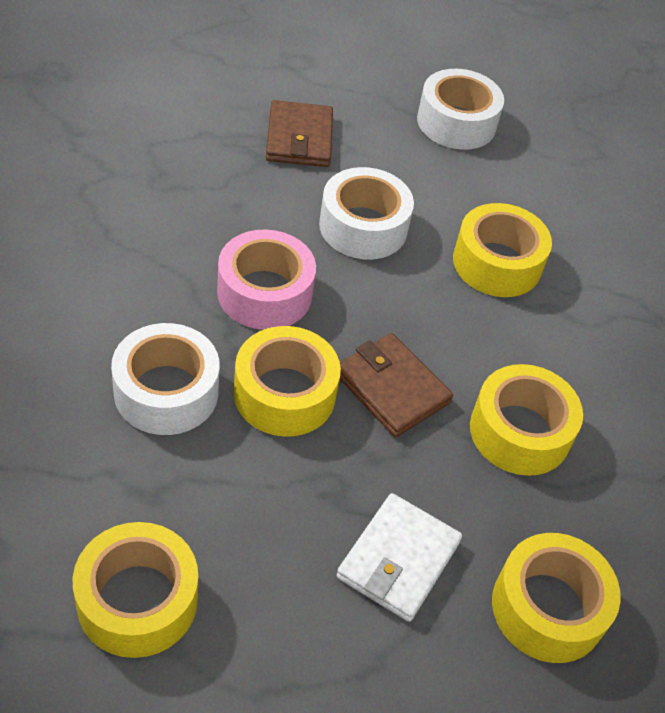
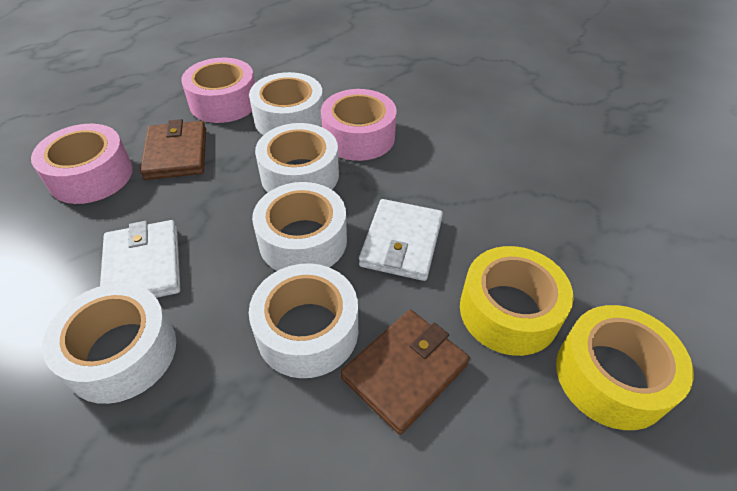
pink tape: 1 -> 3
white tape: 3 -> 5
white wallet: 1 -> 2
yellow tape: 5 -> 2

